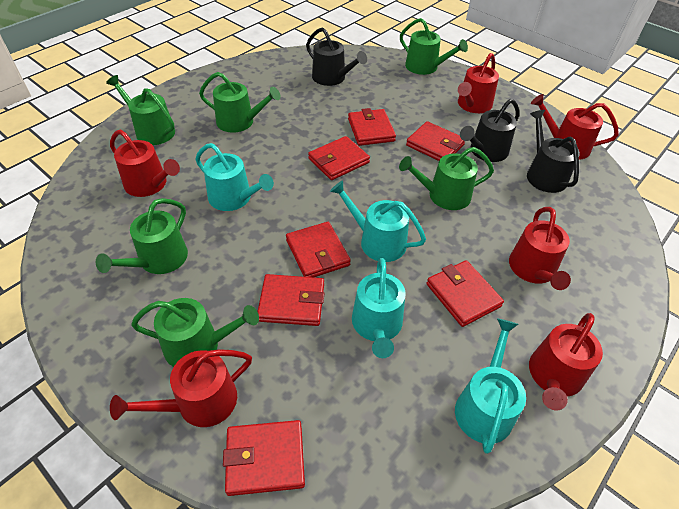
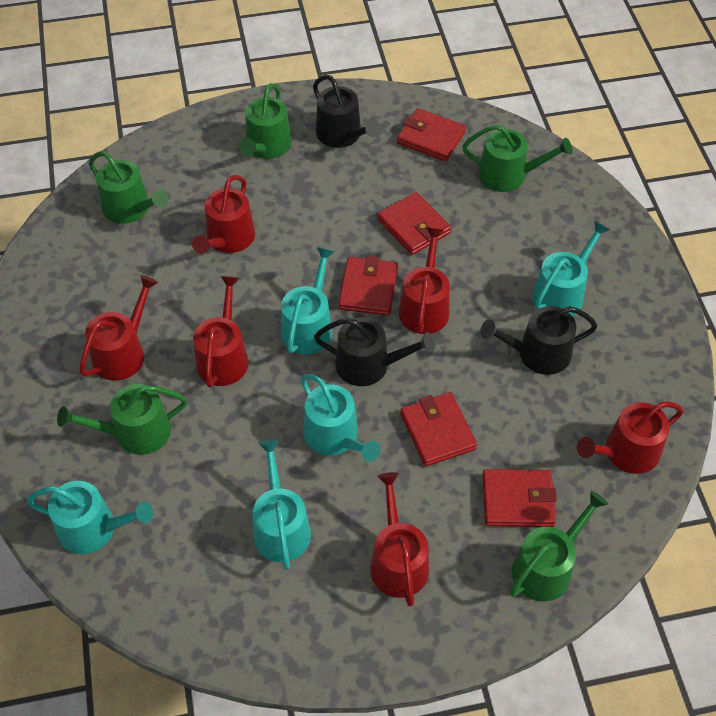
green watering can: 6 -> 5
red wallet: 7 -> 5
turquoise watering can: 4 -> 5

